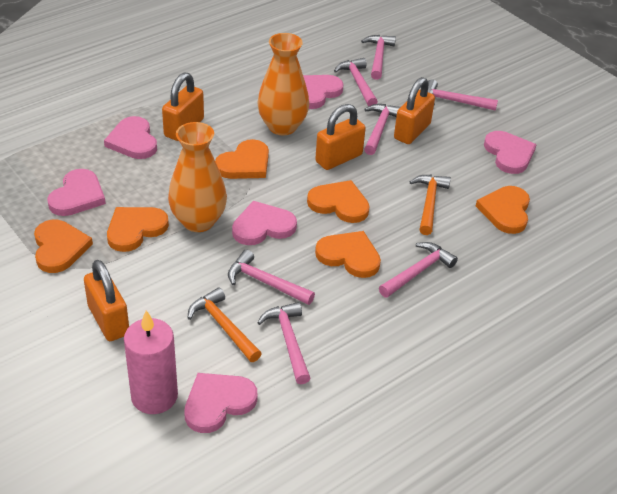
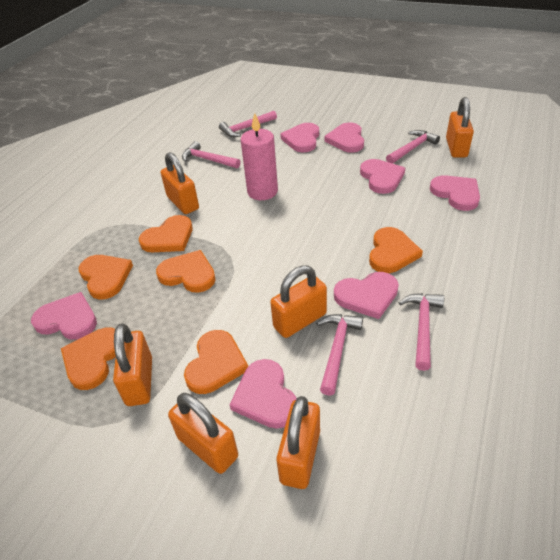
orange hammer: 2 -> 0
orange padlock: 4 -> 6
orange vase: 2 -> 0
pink hammer: 7 -> 5
pink heart: 6 -> 7

